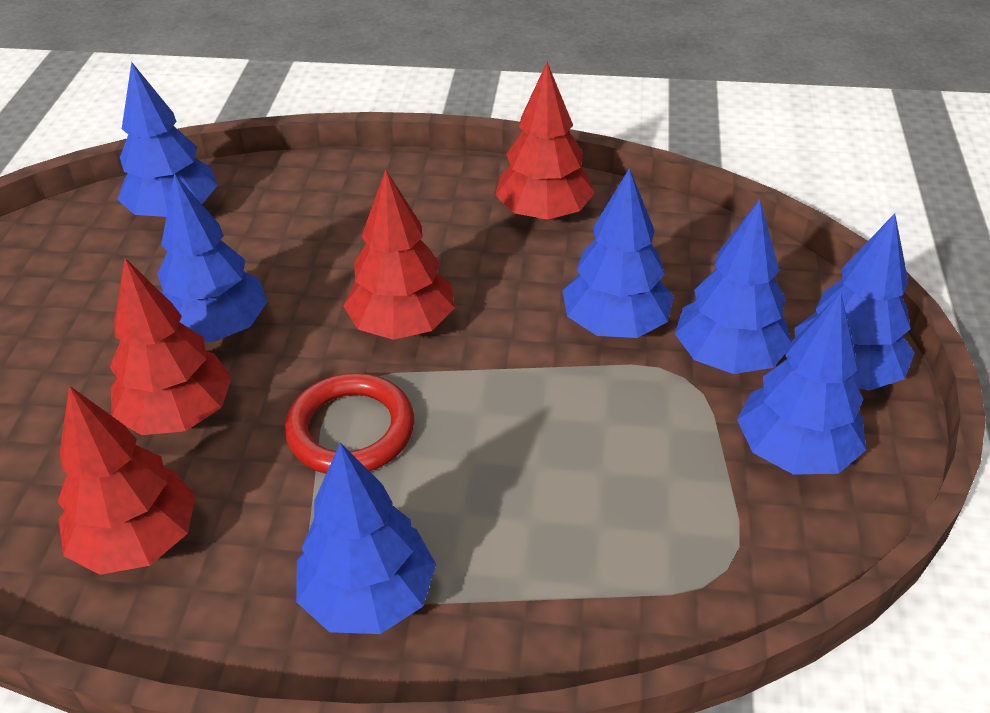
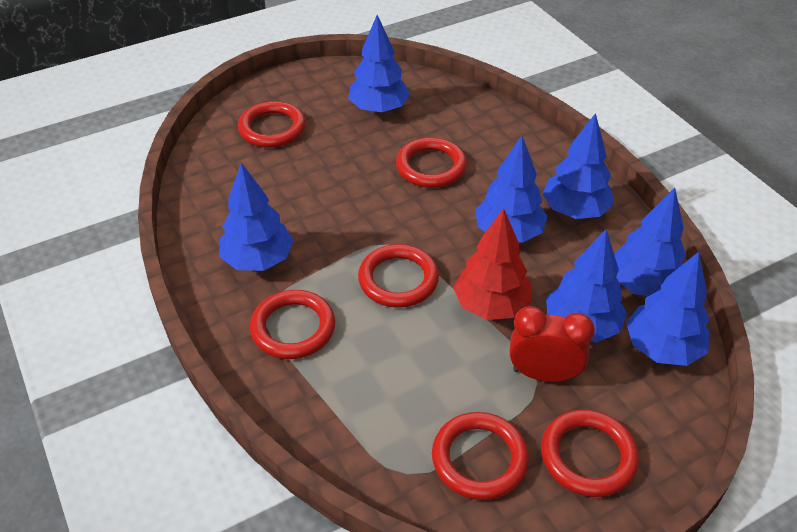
red clock: 0 -> 1
red ring: 1 -> 6
red tree: 4 -> 1

